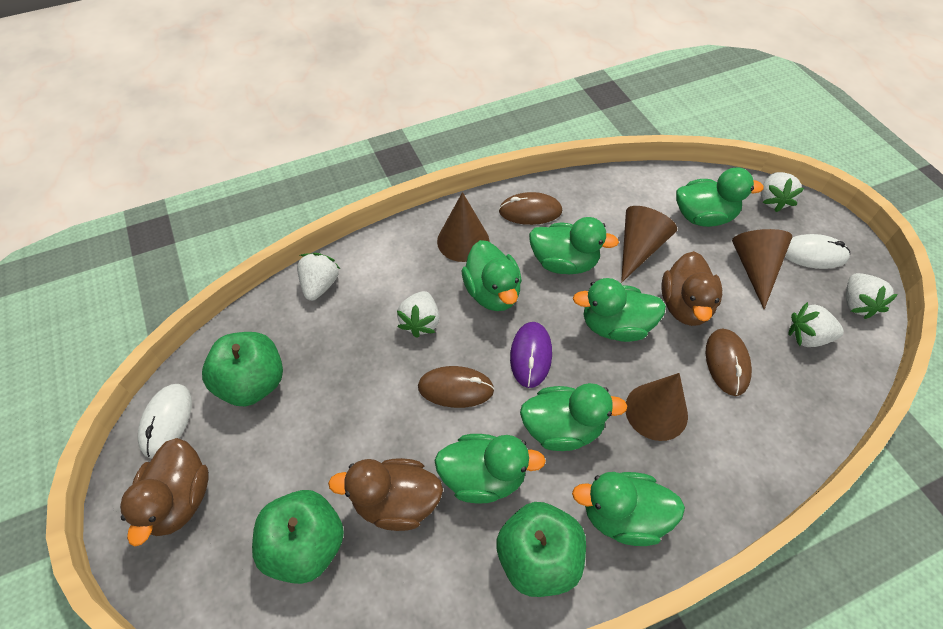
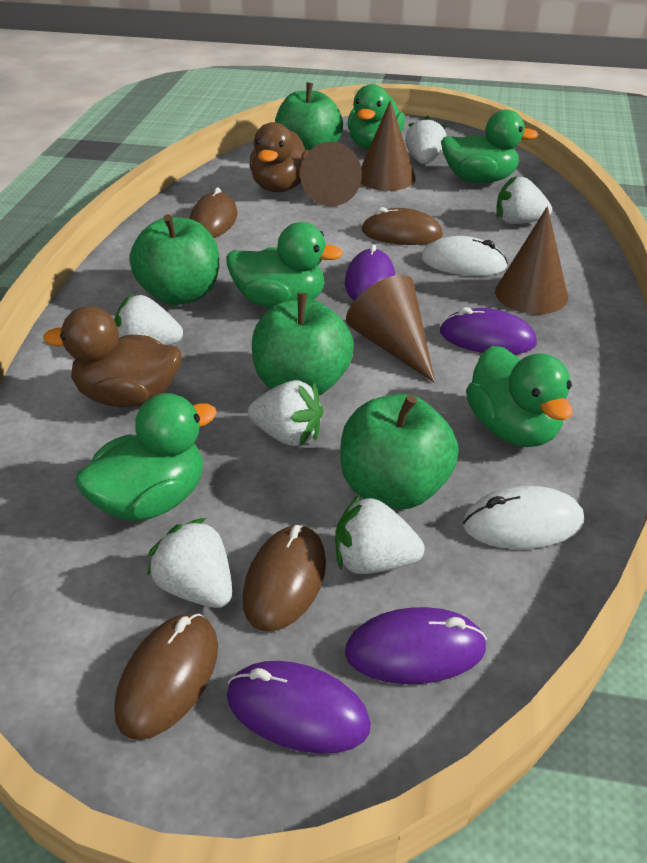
brown duck: 3 -> 2
brown mouse: 3 -> 4
green apple: 3 -> 4
green duck: 7 -> 5
purple mouse: 1 -> 4
white strawberry: 5 -> 6

